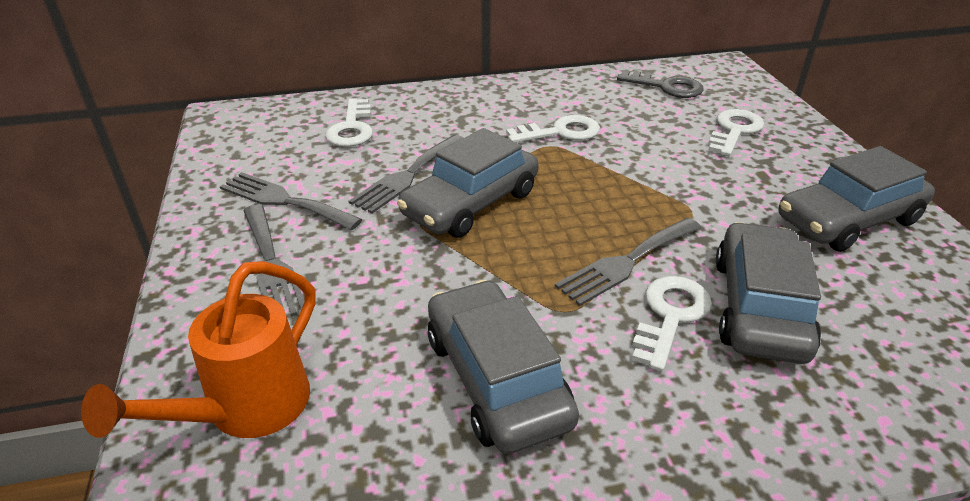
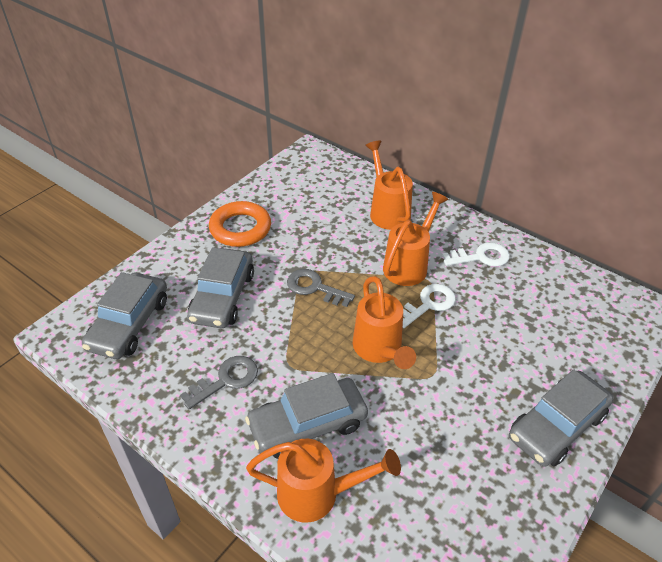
grey fork: 4 -> 0
grey key: 1 -> 2
orange ring: 0 -> 1
orange watering can: 1 -> 4
white key: 4 -> 2

